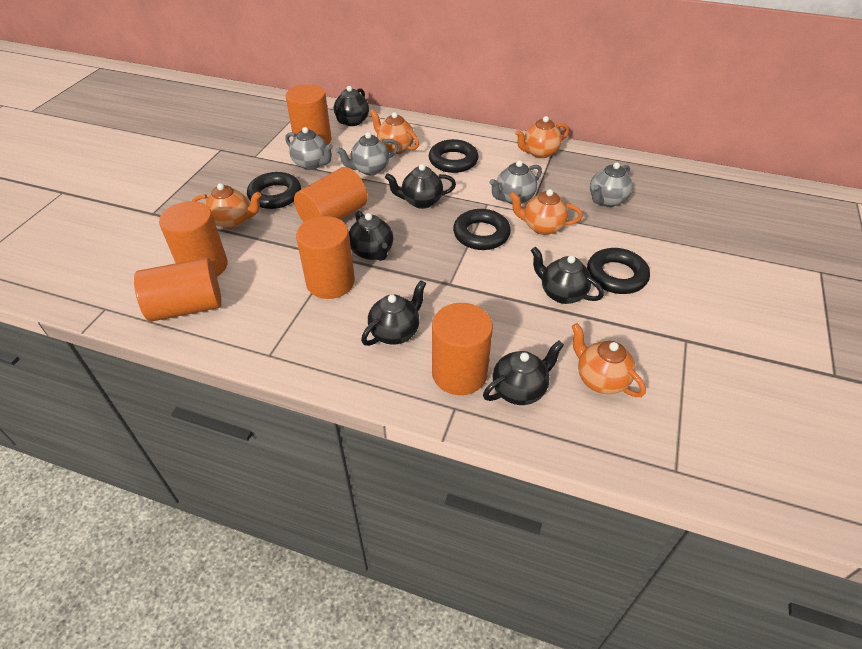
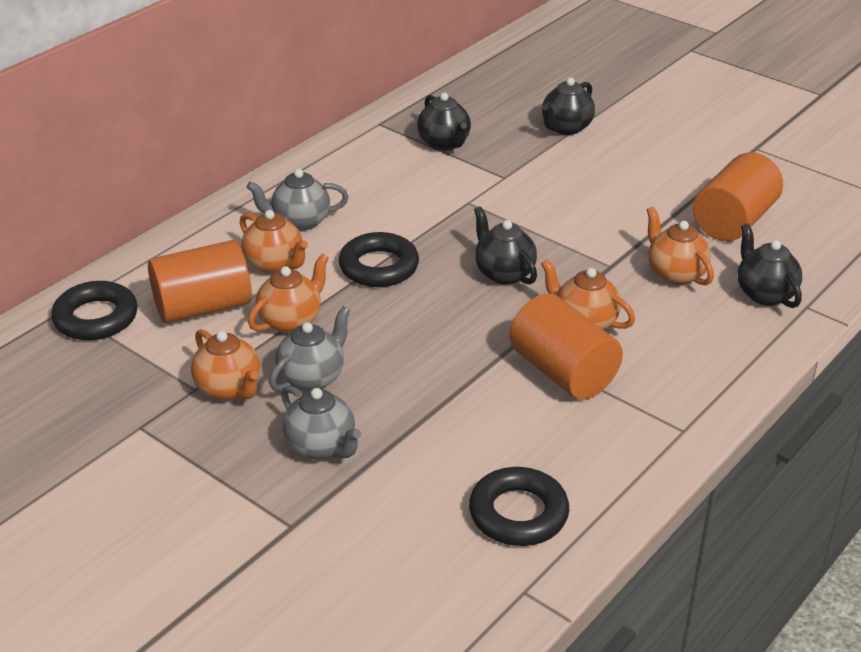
black ring: 4 -> 3
black teapot: 6 -> 4
grey teapot: 4 -> 3
orange cylinder: 6 -> 3

